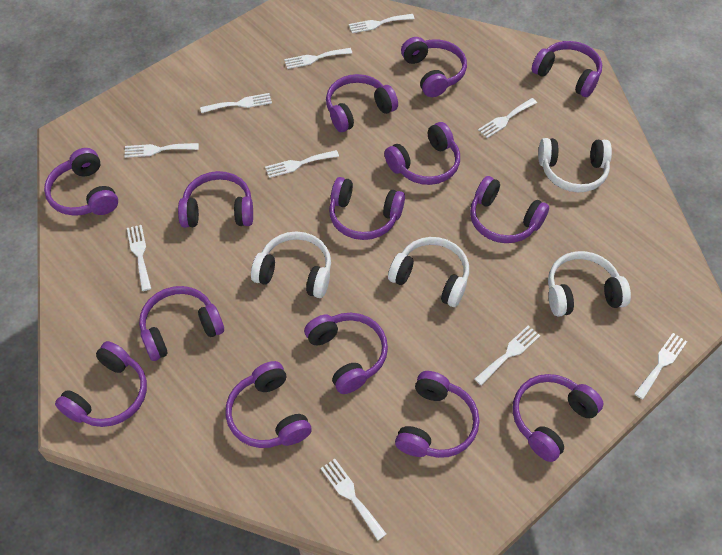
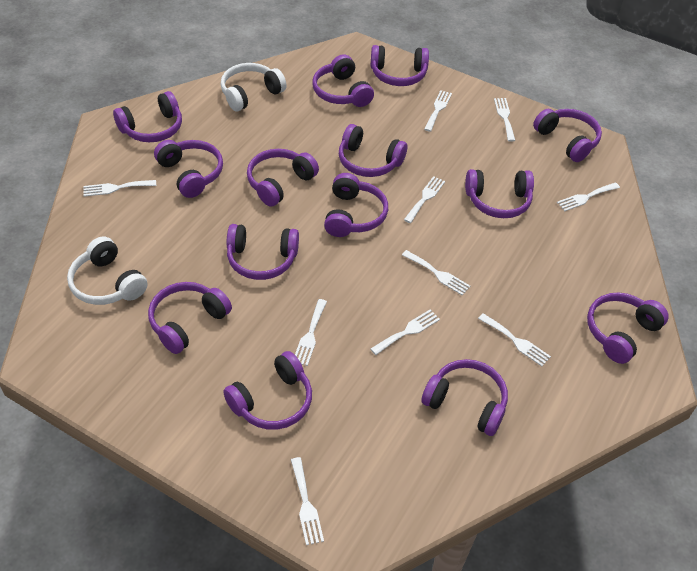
white headphones: 4 -> 2

